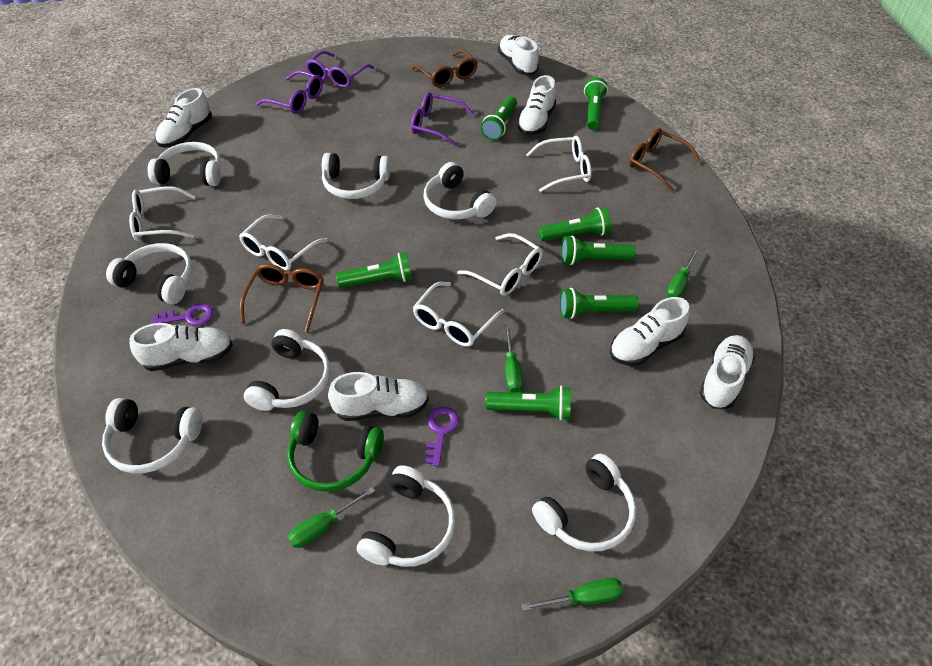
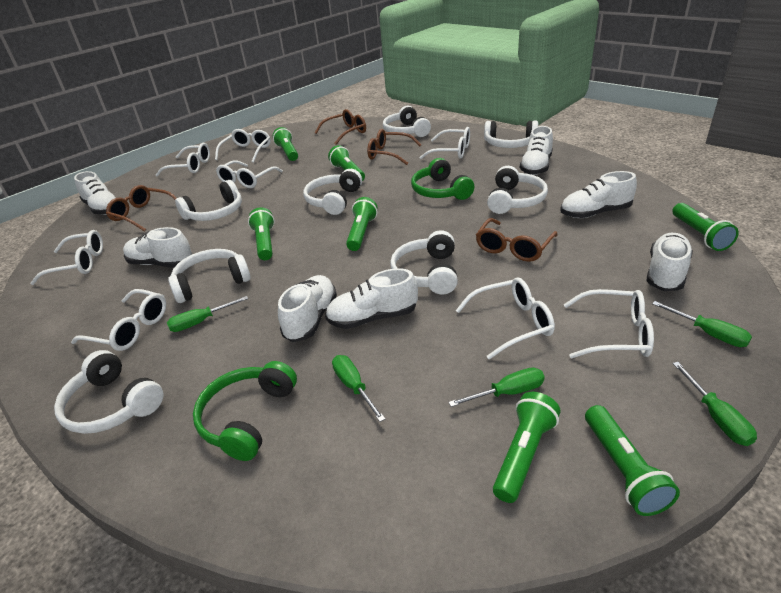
brown glasses: 3 -> 4
green headphones: 1 -> 2
green screwdriver: 4 -> 5
purple glasses: 3 -> 0
purple key: 2 -> 0
white glasses: 5 -> 8

